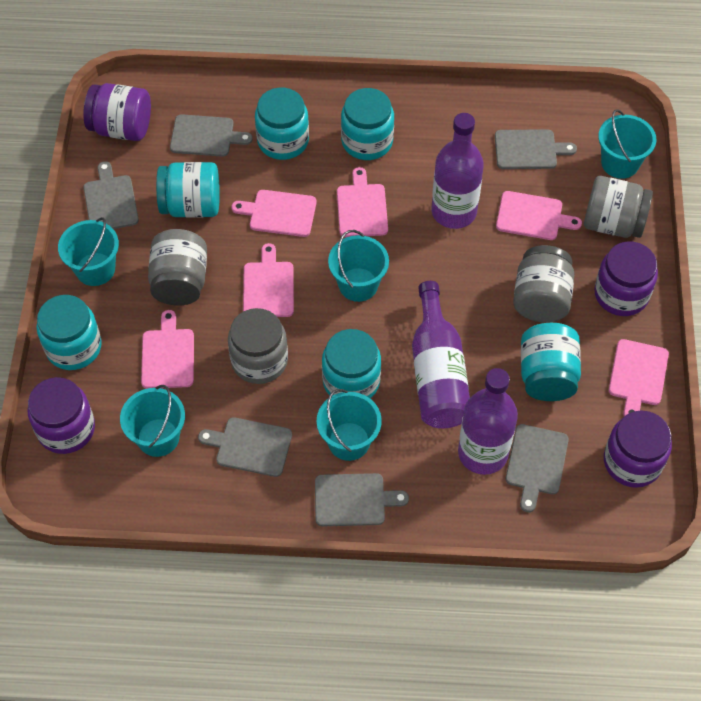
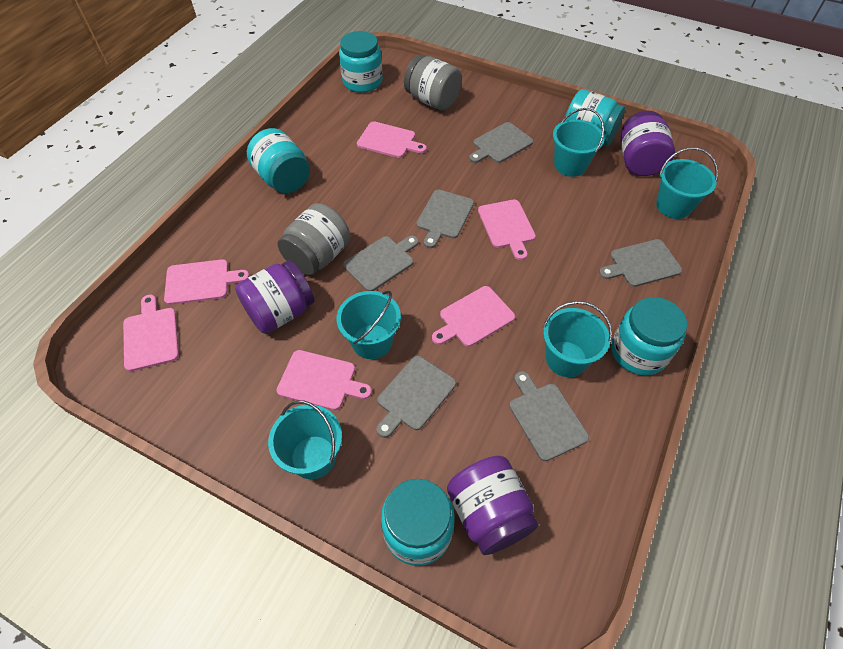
grey jar: 4 -> 2
purple bottle: 3 -> 0
purple jar: 4 -> 3
turquoise jar: 6 -> 5

